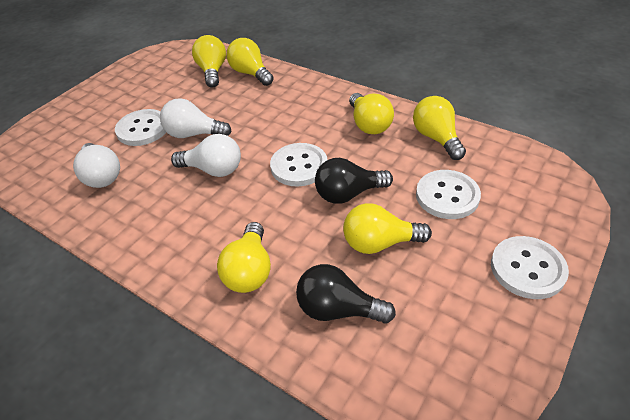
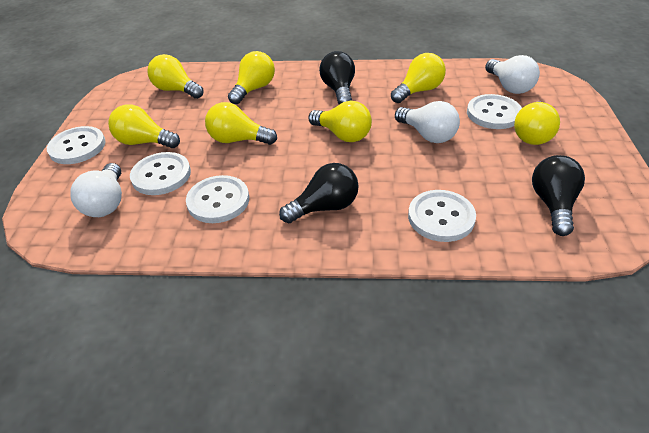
black light bulb: 2 -> 3
white button: 4 -> 5
yellow light bulb: 6 -> 7

